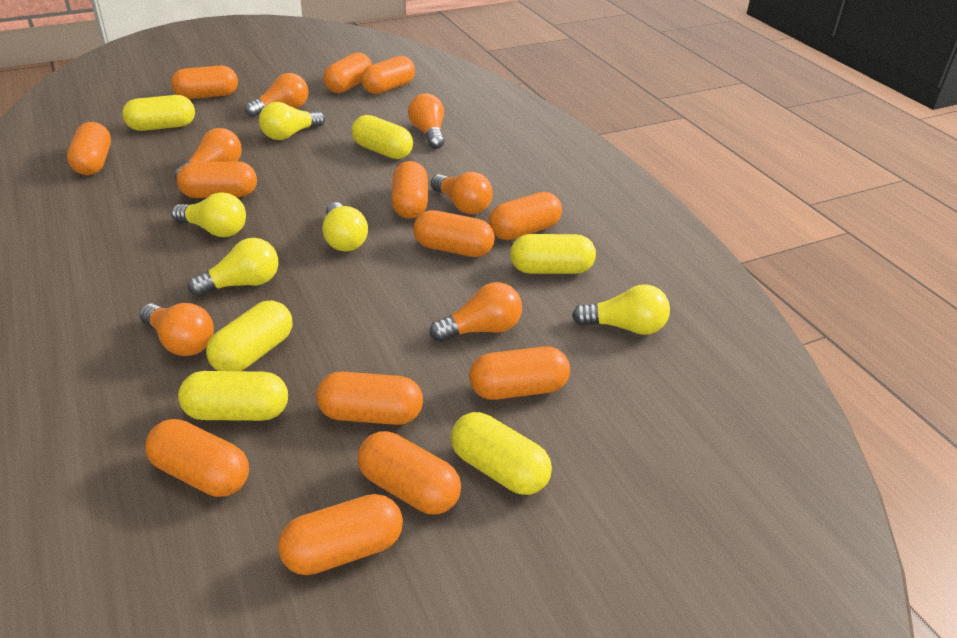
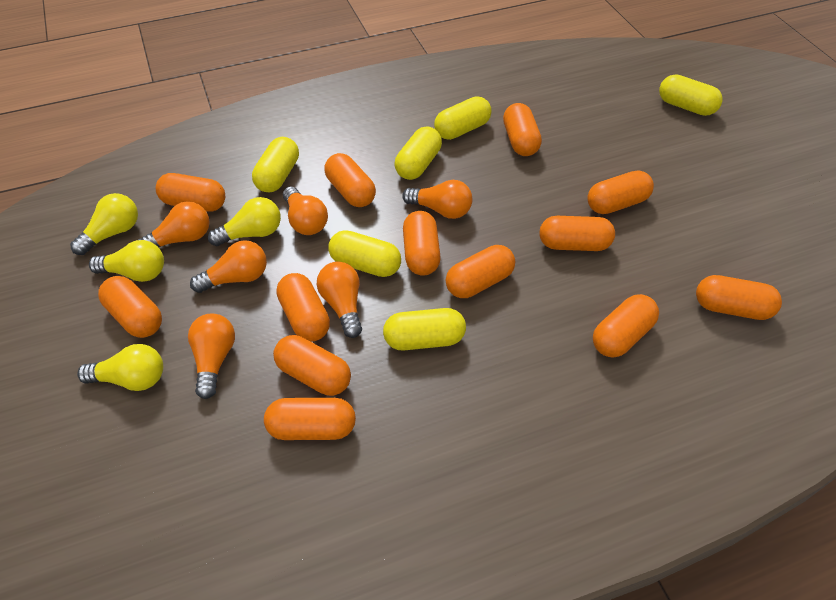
yellow light bulb: 5 -> 4

